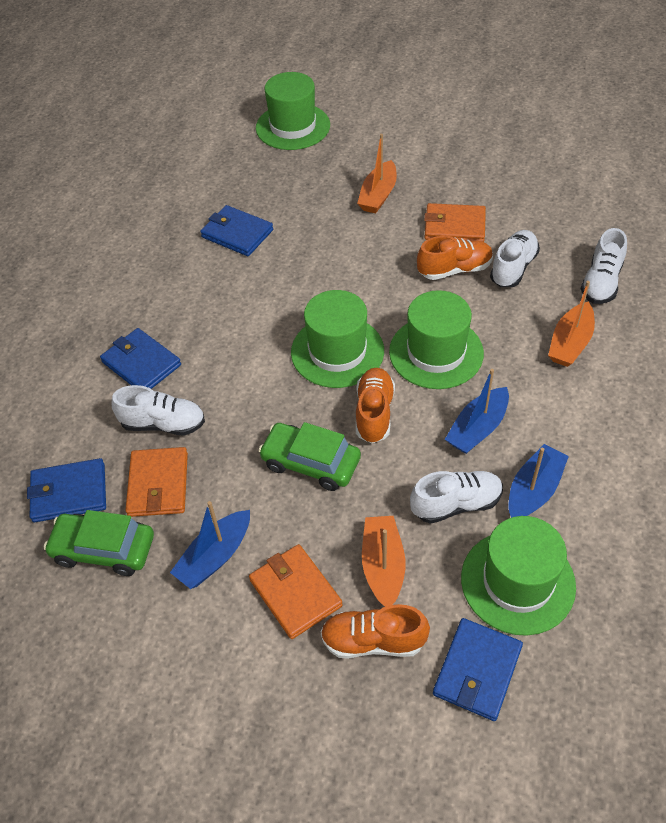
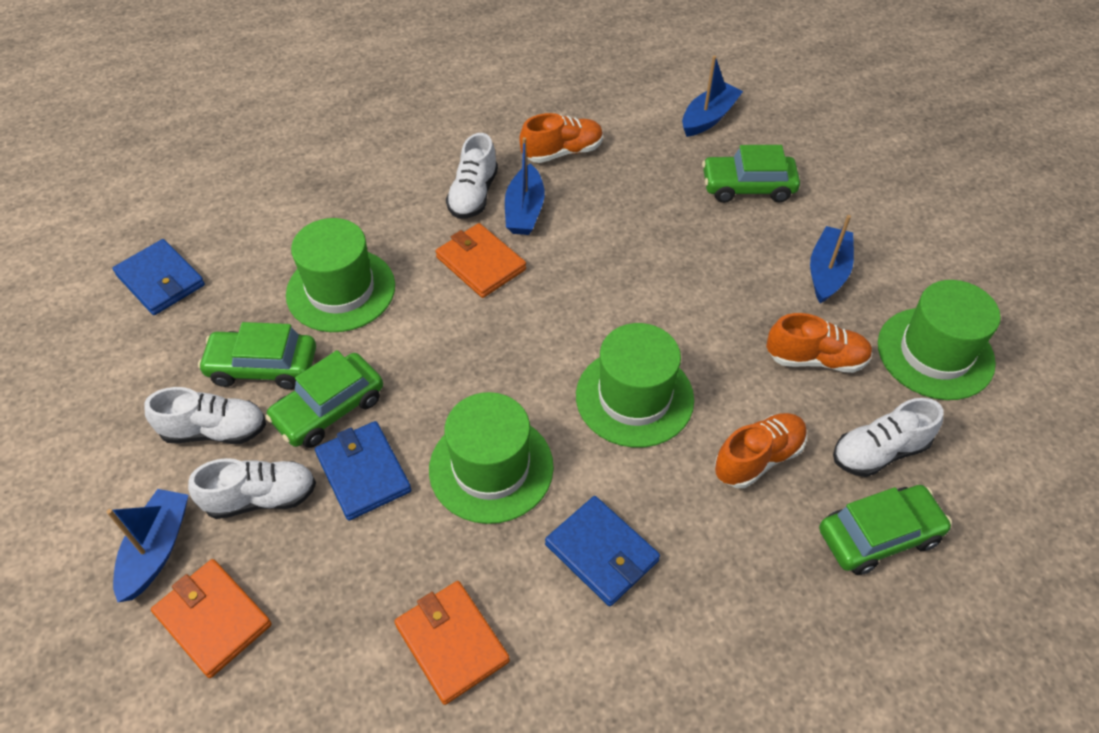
blue boat: 3 -> 4
blue wallet: 4 -> 3
green car: 2 -> 4
orange boat: 3 -> 0

